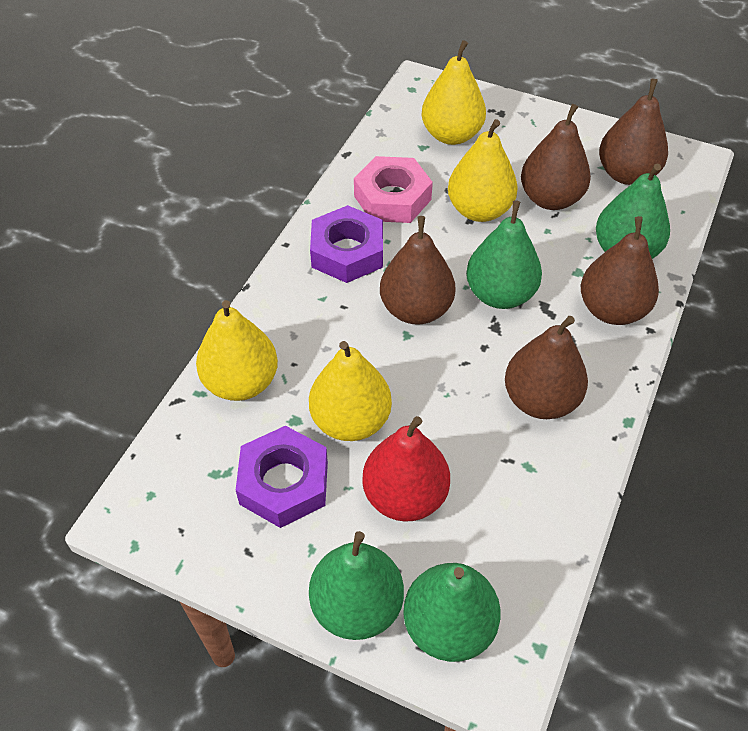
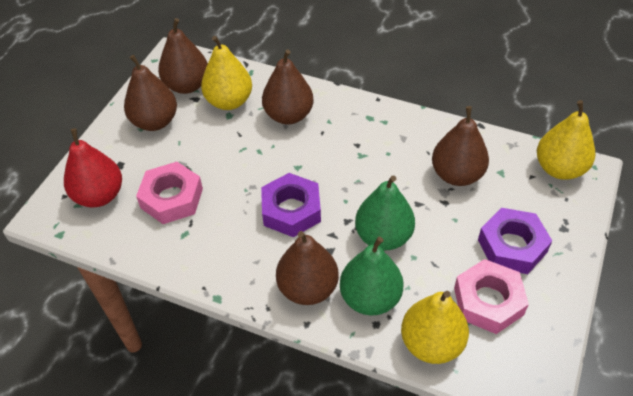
green pear: 4 -> 2
pink nut: 1 -> 2
yellow pear: 4 -> 3

